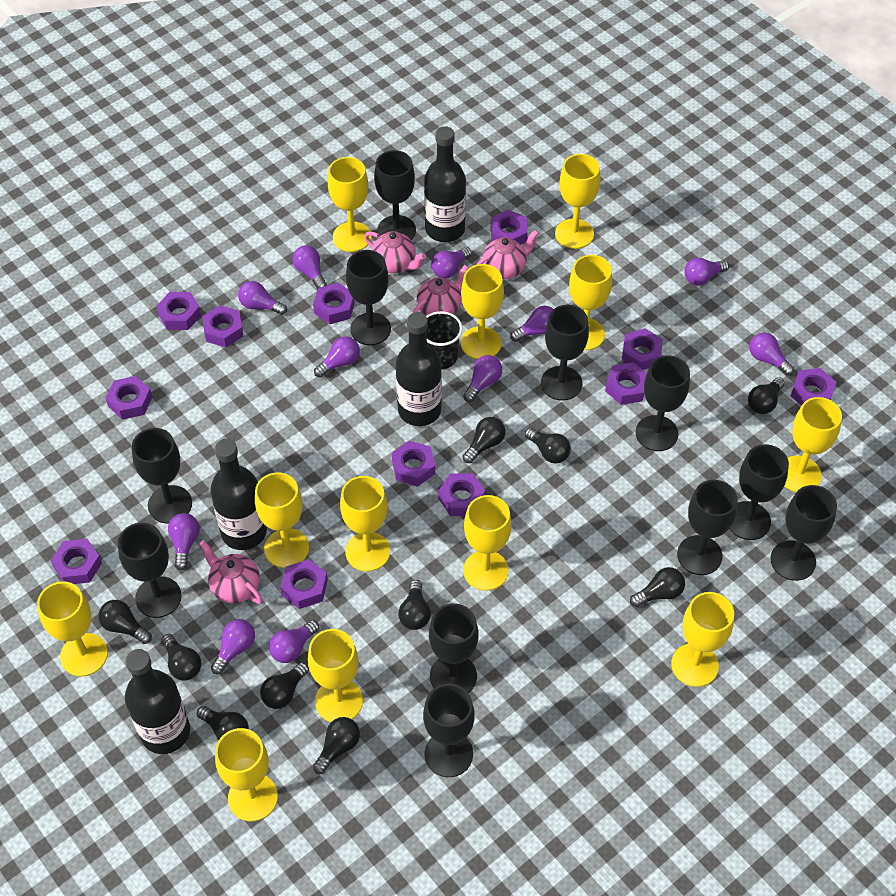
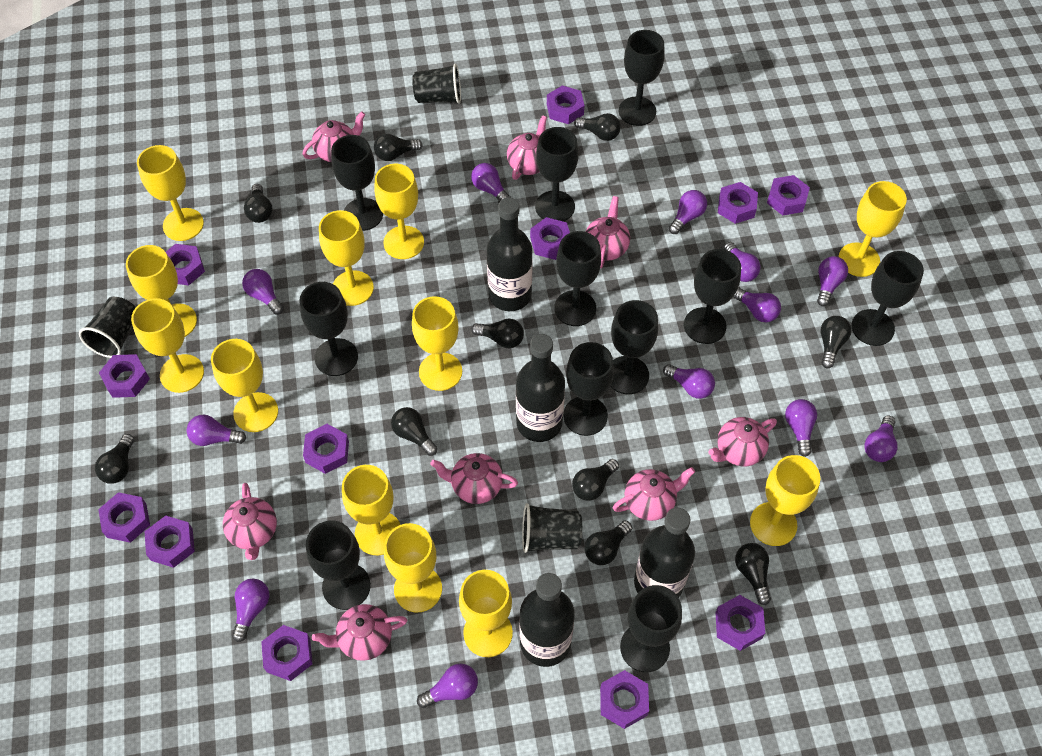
black cup: 1 -> 3
pink teapot: 4 -> 8
purple light bulb: 11 -> 12

